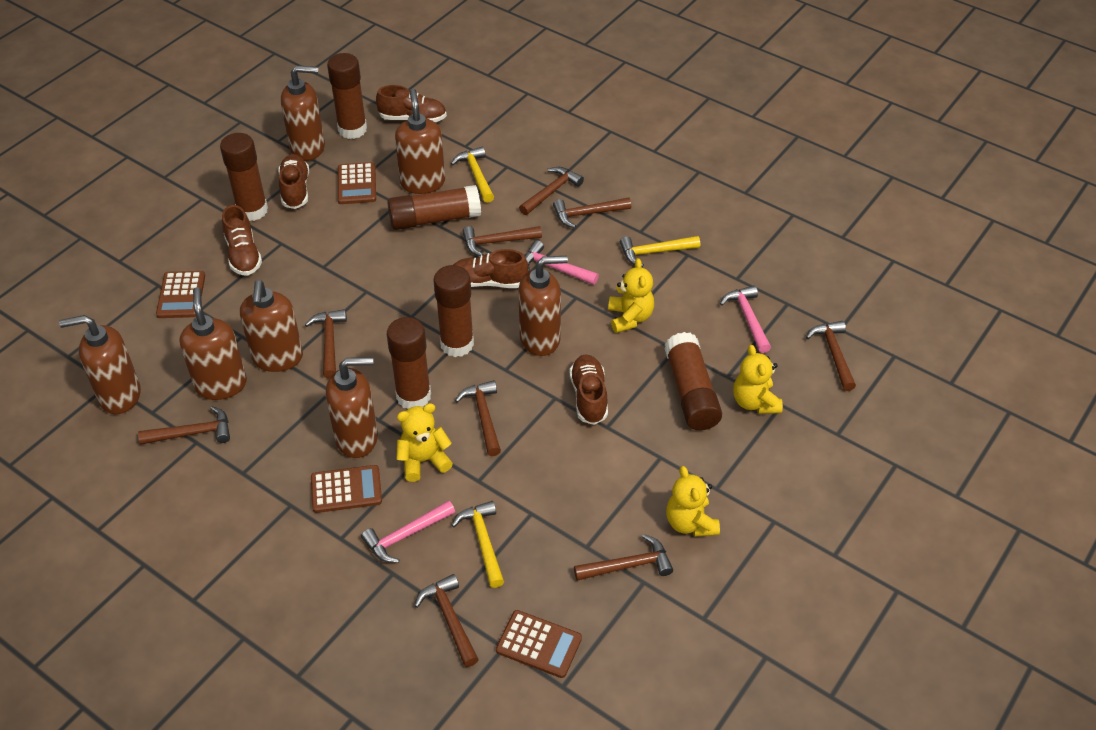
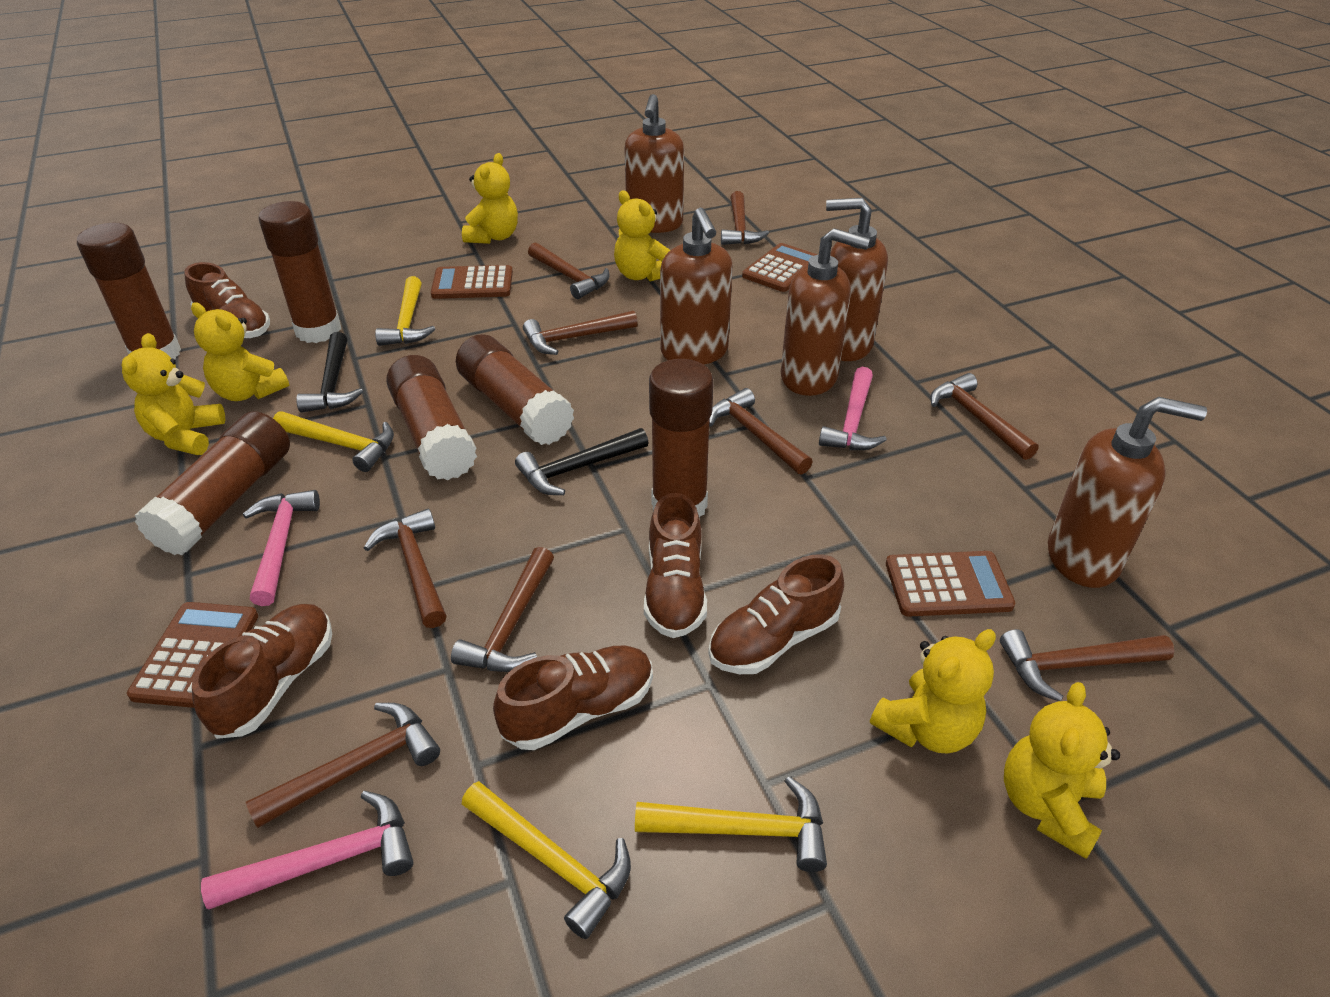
black hammer: 0 -> 2
brown soap dispenser: 7 -> 5
yellow hammer: 3 -> 4
yellow teddy bear: 4 -> 6

